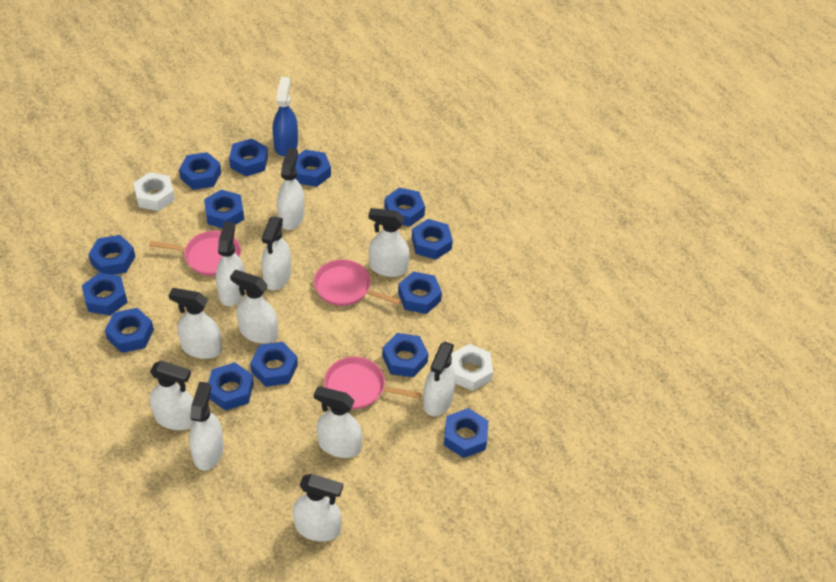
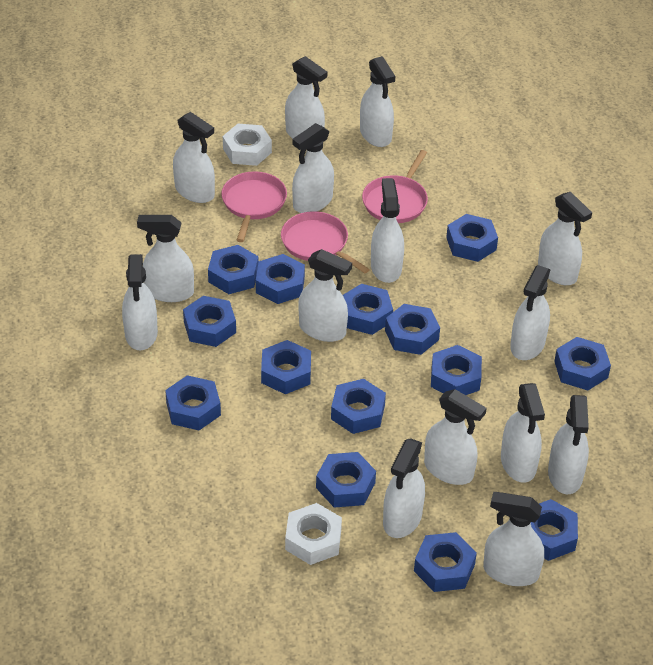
blue spray bottle: 1 -> 0
white spray bottle: 11 -> 15

